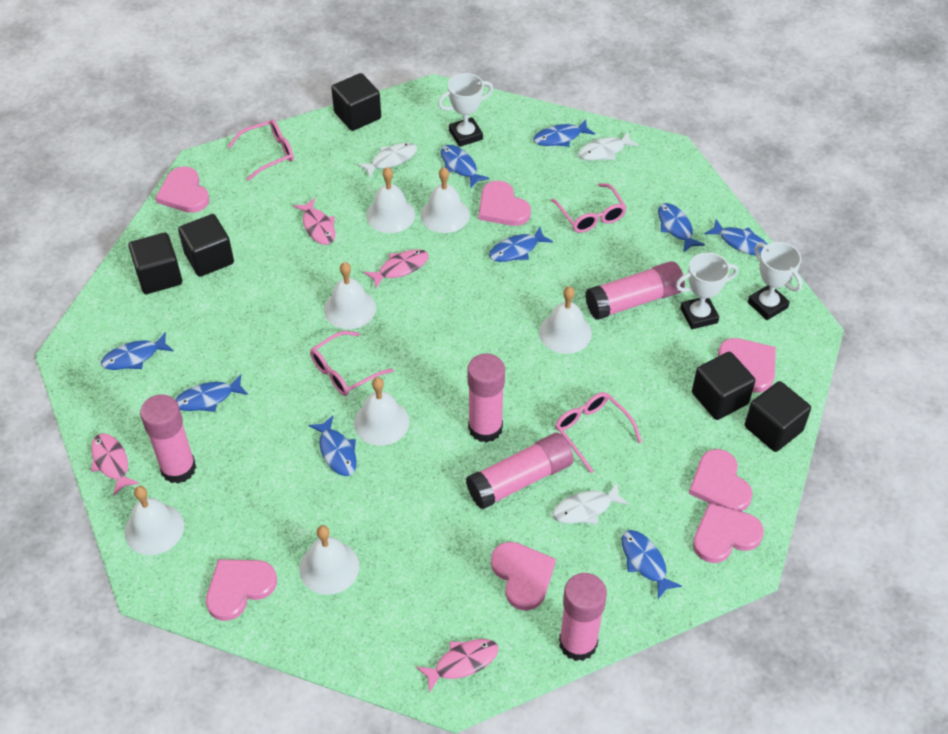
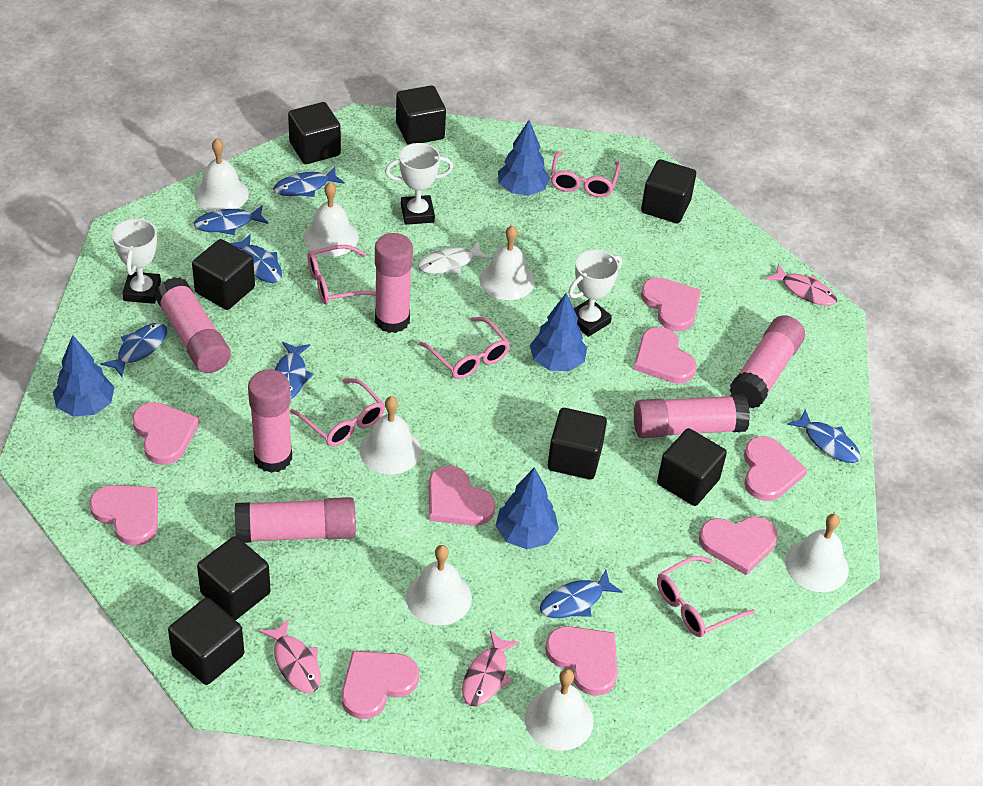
black cube: 5 -> 8
blue fish: 9 -> 7
blue tree: 0 -> 4
pink fish: 4 -> 3
pink glasses: 4 -> 5
pink glue stick: 5 -> 6
pink heart: 7 -> 9
white fish: 3 -> 1

